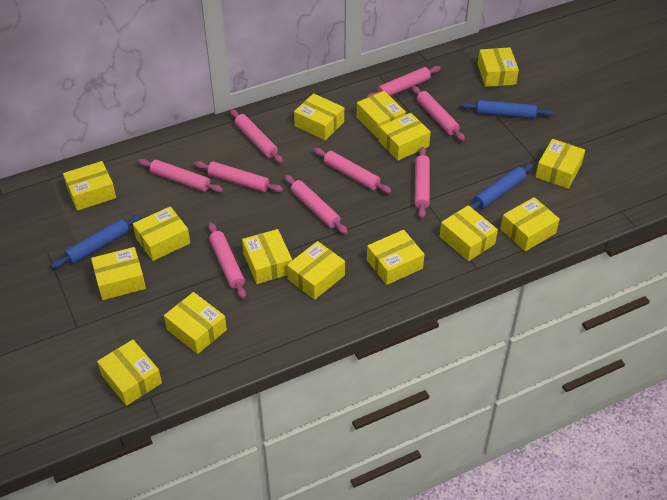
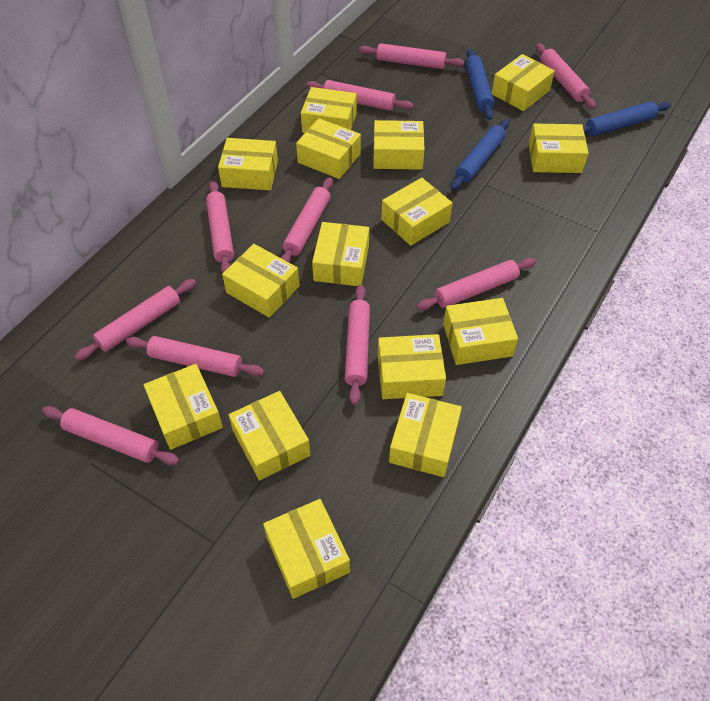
pink rolling pin: 9 -> 10

